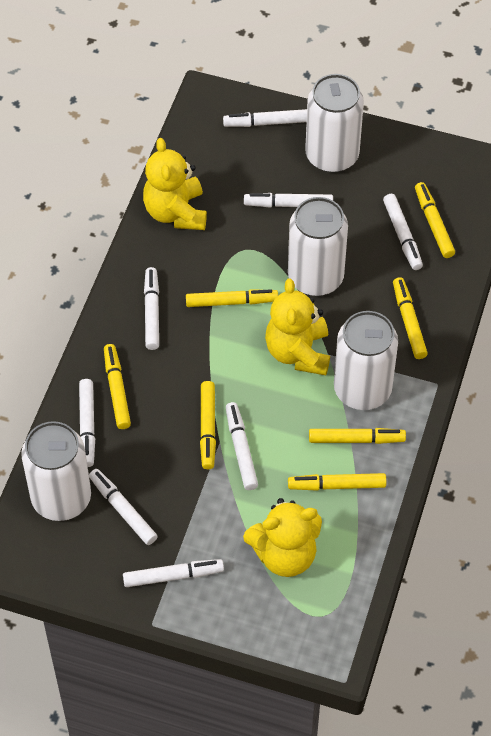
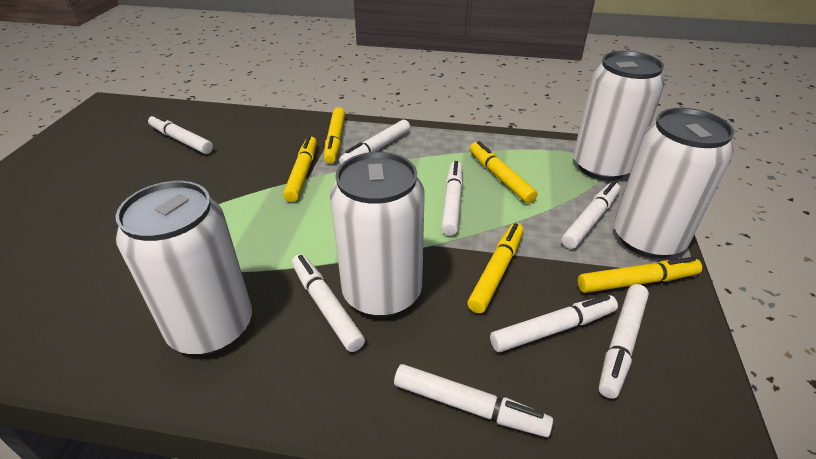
yellow marker: 7 -> 5
yellow teddy bear: 3 -> 0

